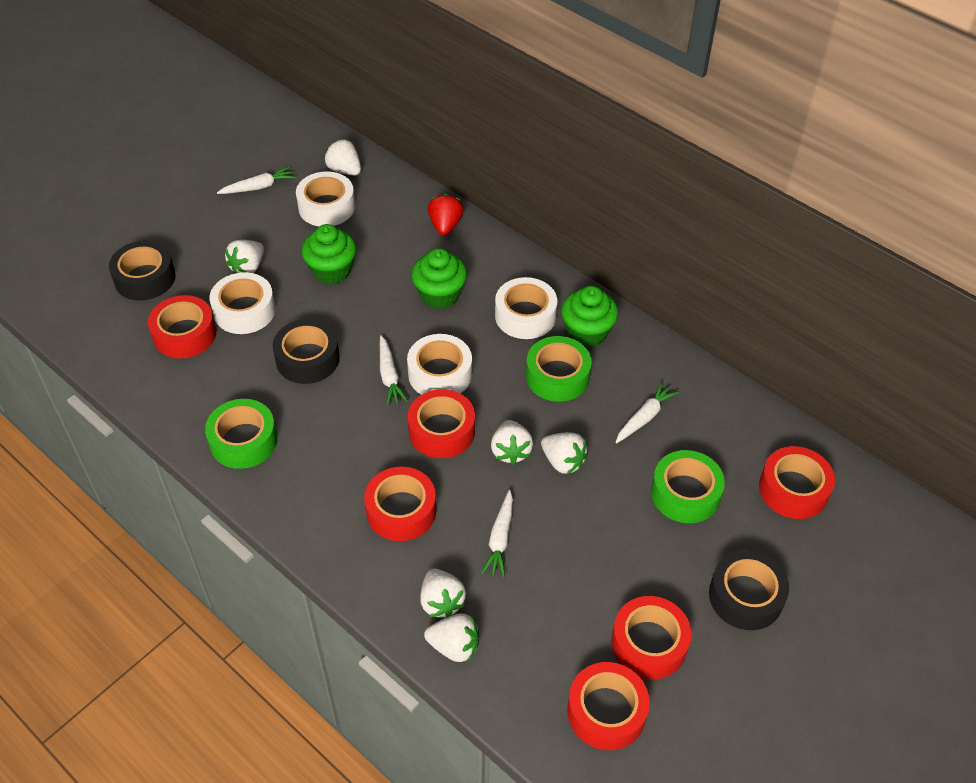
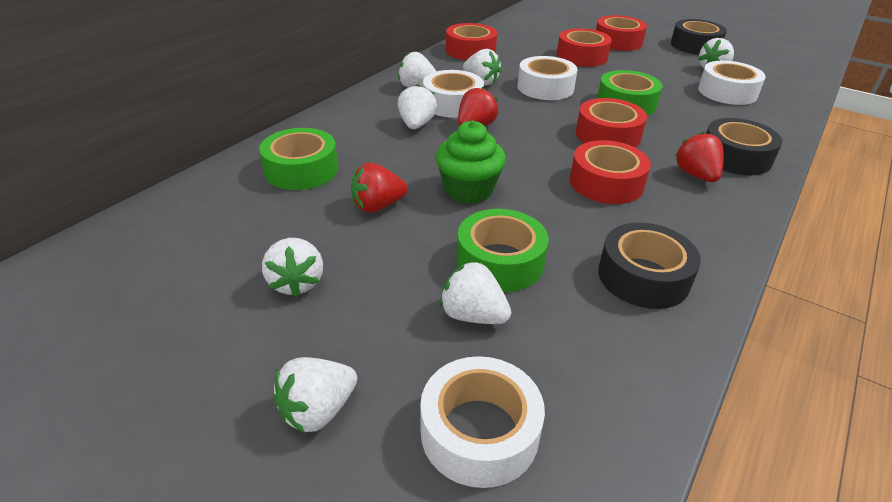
green cupcake: 3 -> 1
red strawberry: 1 -> 3
red tape: 6 -> 5
white carrot: 4 -> 0
white strawberry: 6 -> 7

